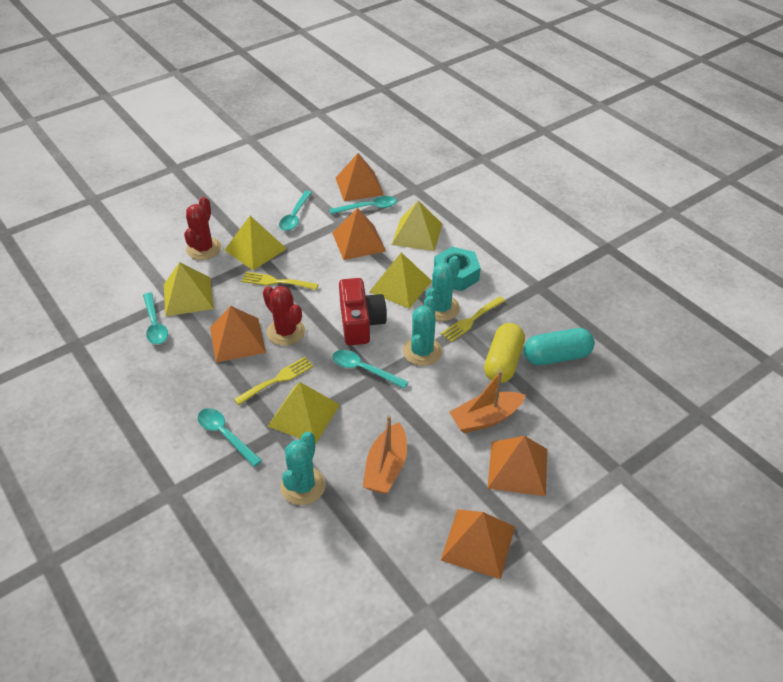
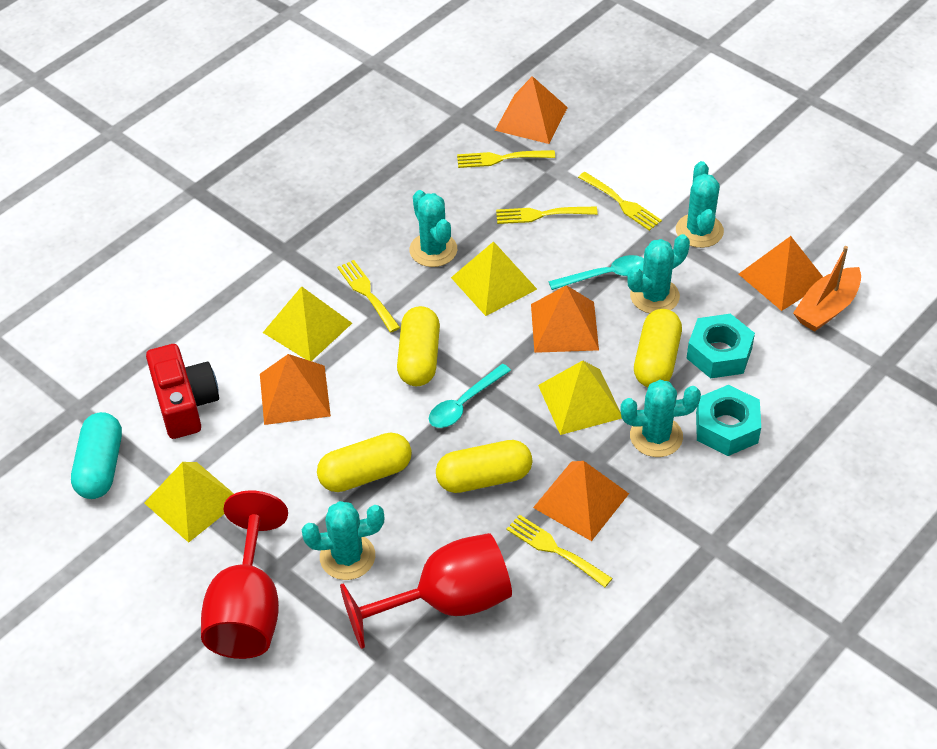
orange boat: 2 -> 1
red cactus: 2 -> 0
red goblet: 0 -> 2
turquoise cactus: 3 -> 5
turquoise nut: 1 -> 2
turquoise spoon: 5 -> 2
yellow capsule: 1 -> 4
yellow fork: 3 -> 5
yellow pyramid: 5 -> 4

